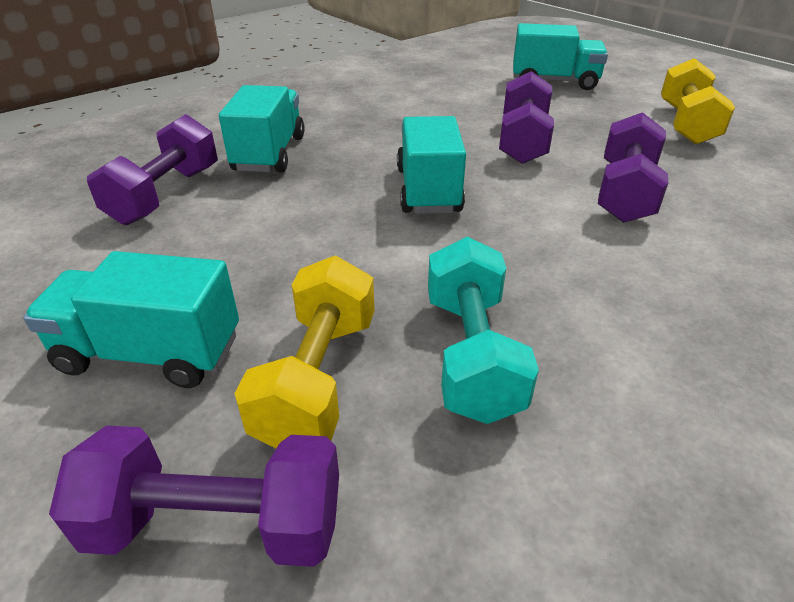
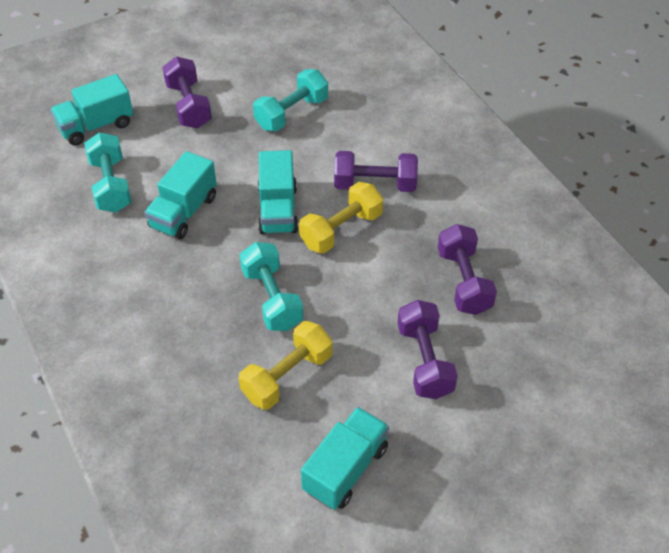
turquoise dumbbell: 1 -> 3

